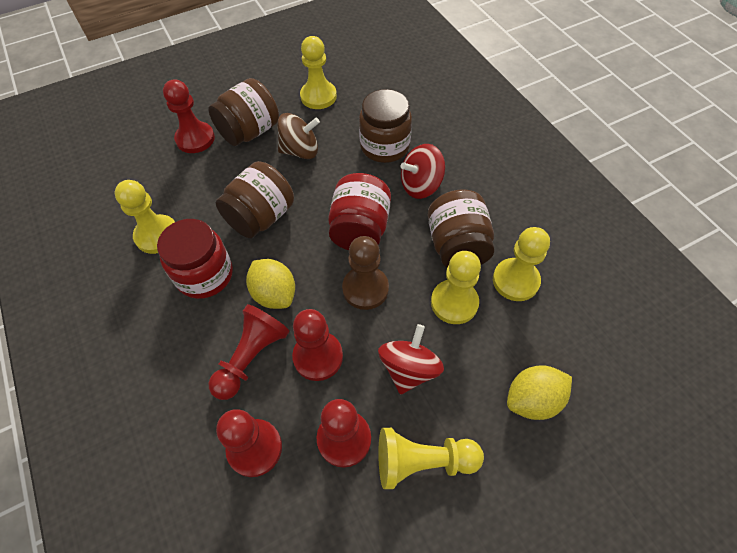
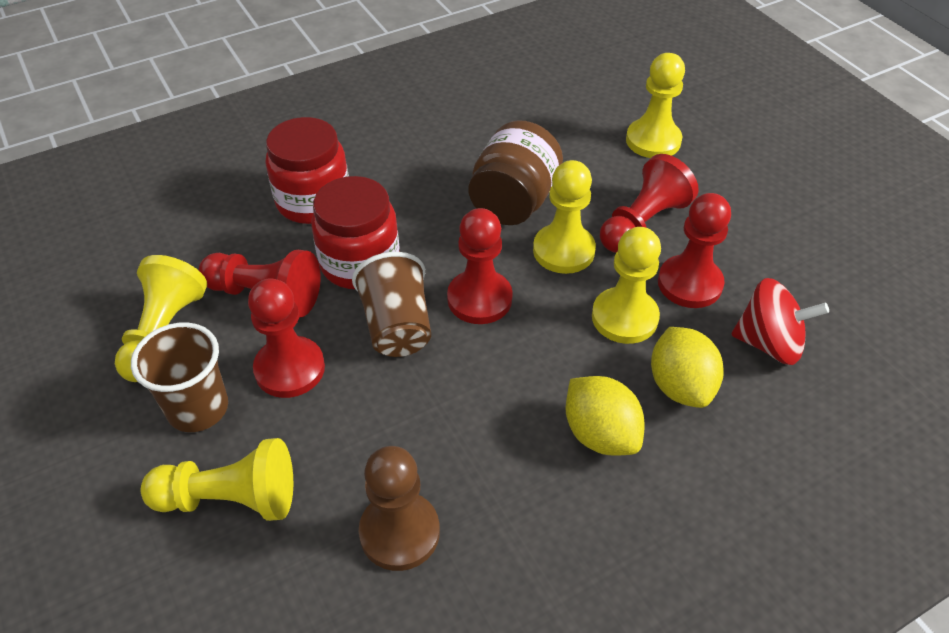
brown cup: 0 -> 2
brown jar: 4 -> 1
brown spinning top: 1 -> 0
red spinning top: 2 -> 1

